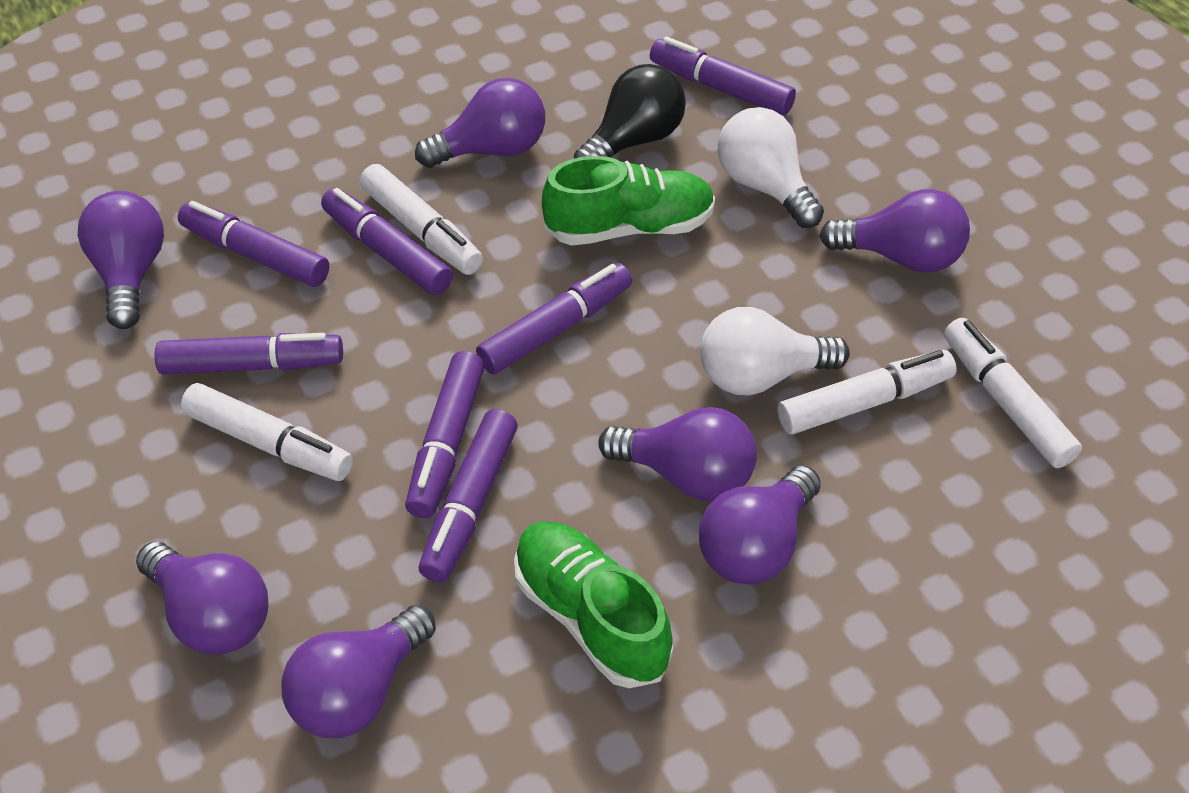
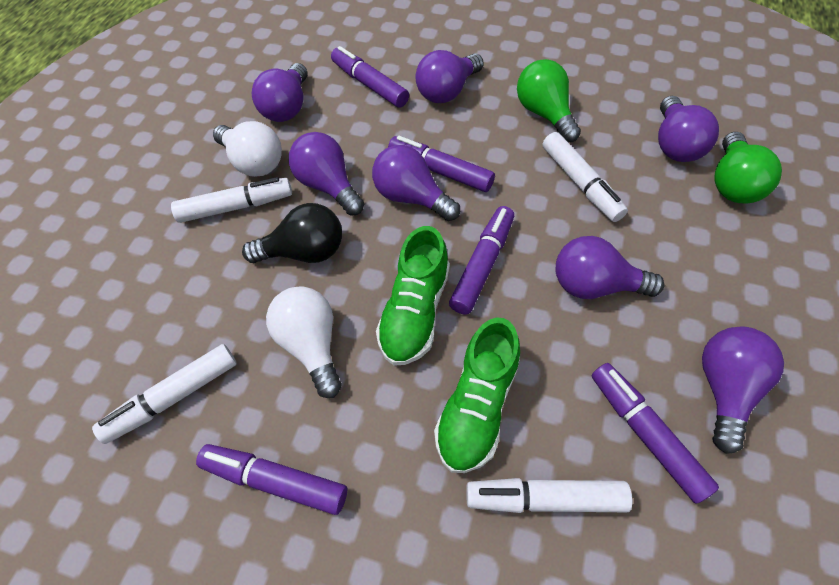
green light bulb: 0 -> 2
purple marker: 7 -> 5

